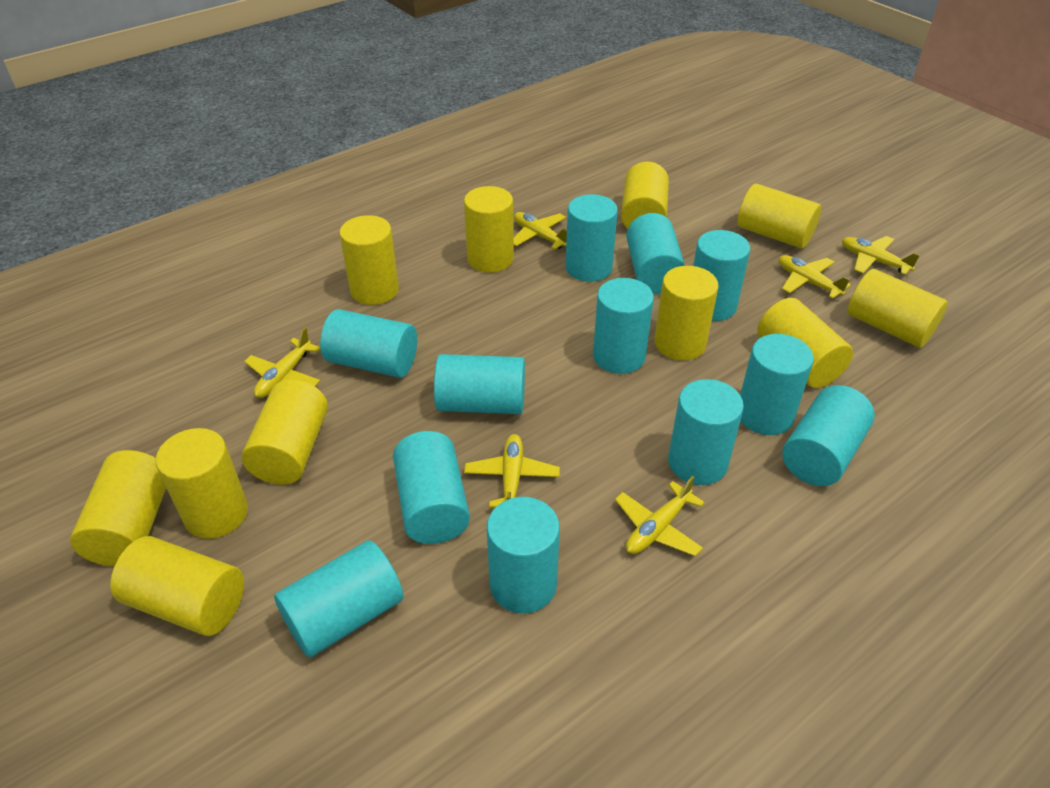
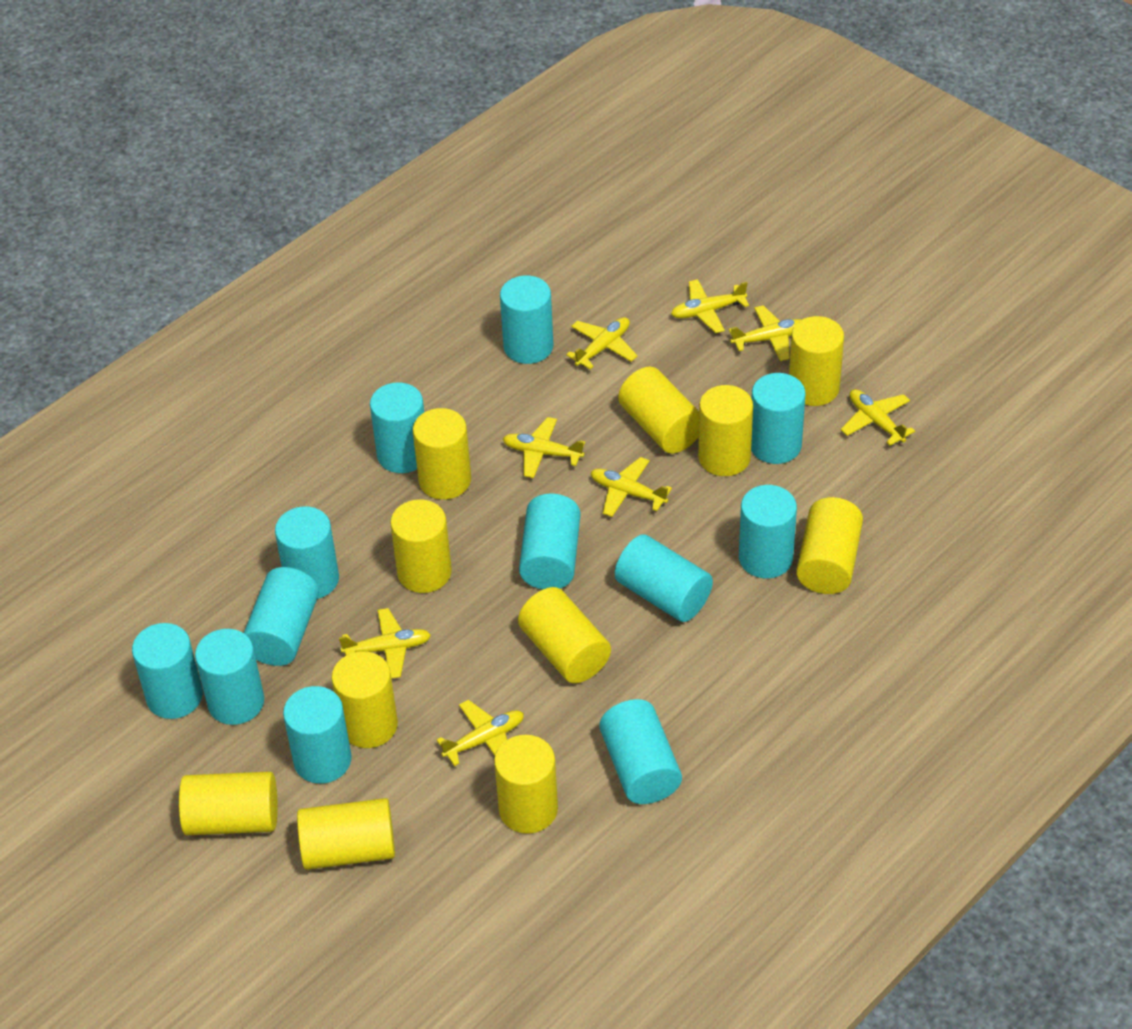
yellow plane: 6 -> 8

